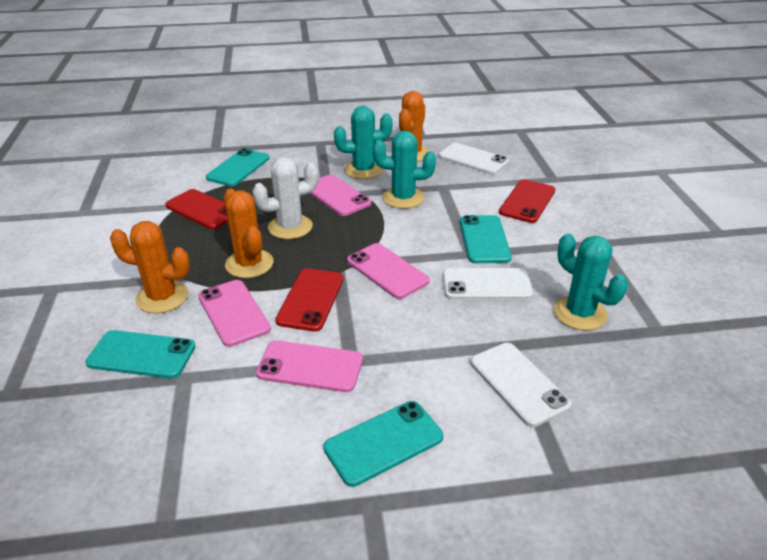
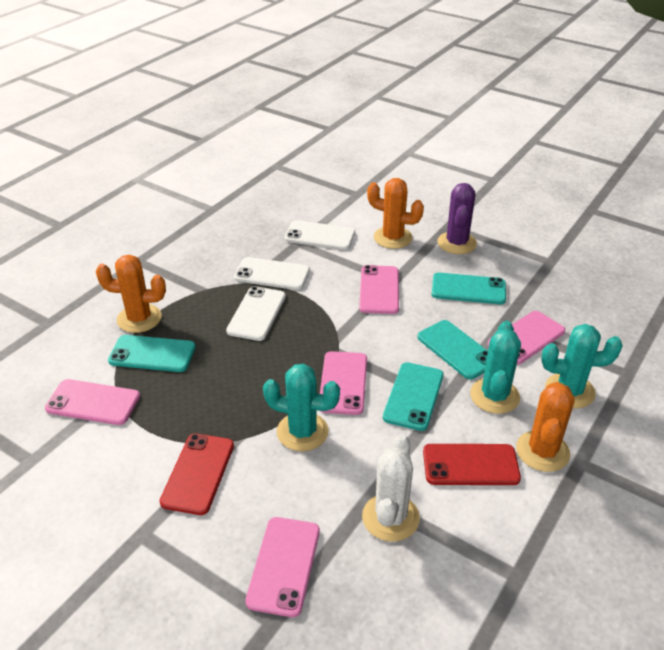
pink phone: 4 -> 5
purple cactus: 0 -> 1
red phone: 3 -> 2

